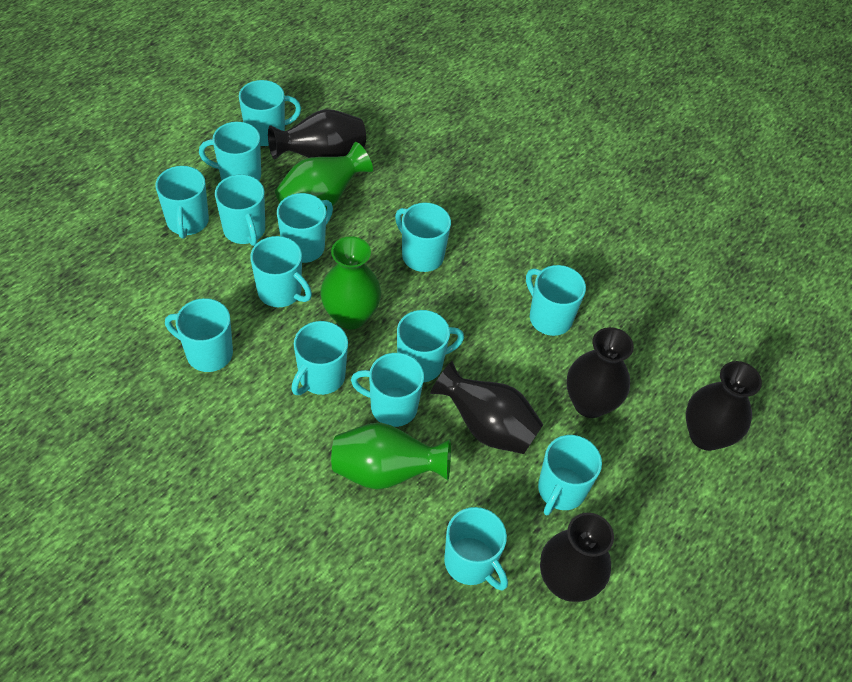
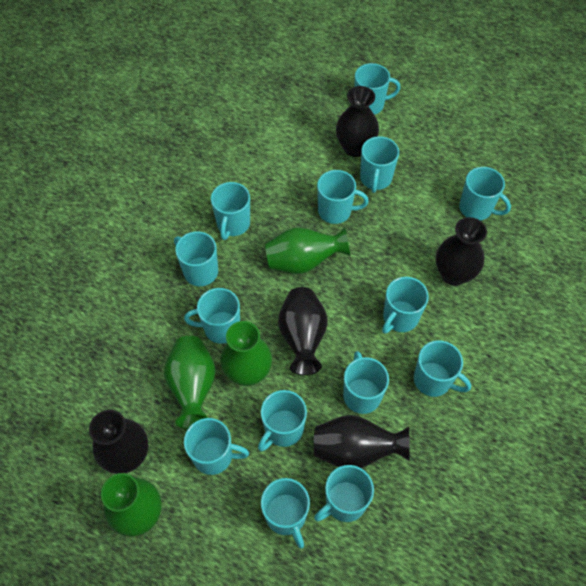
green vase: 3 -> 4

